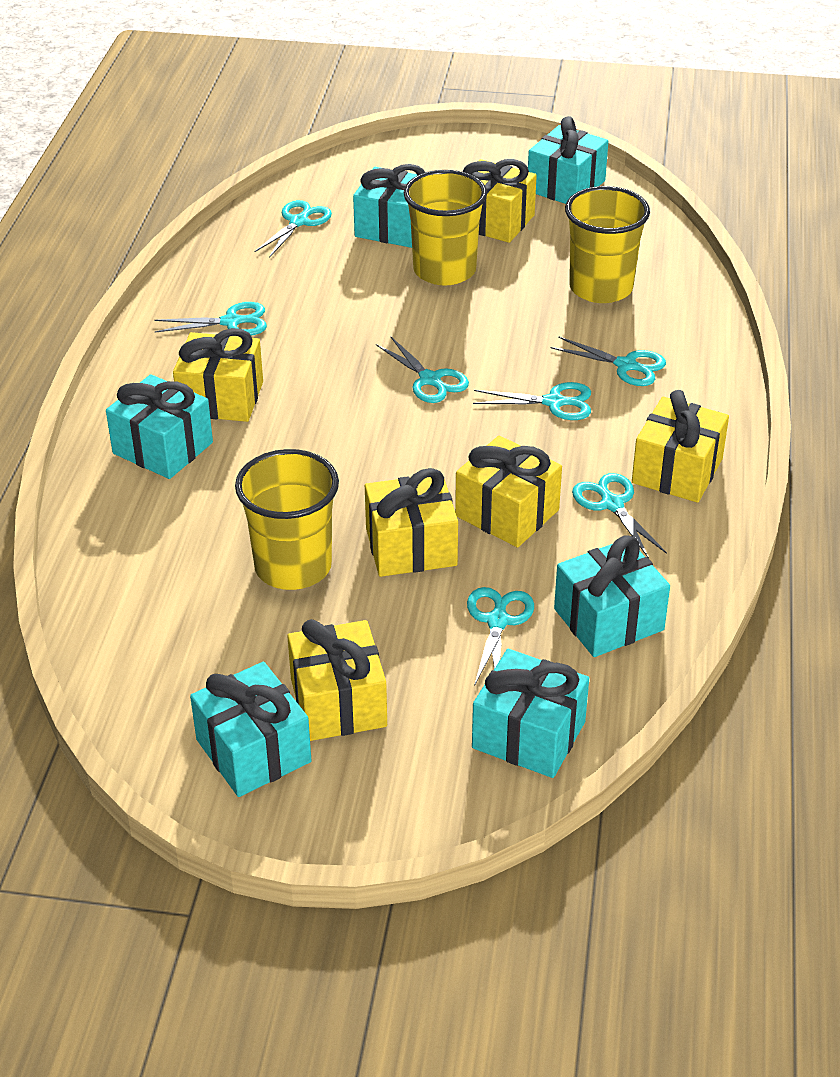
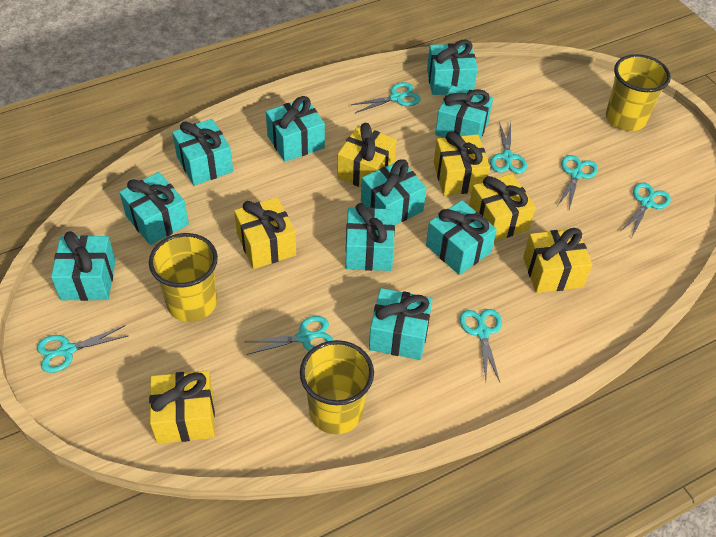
turquoise gift: 6 -> 10

